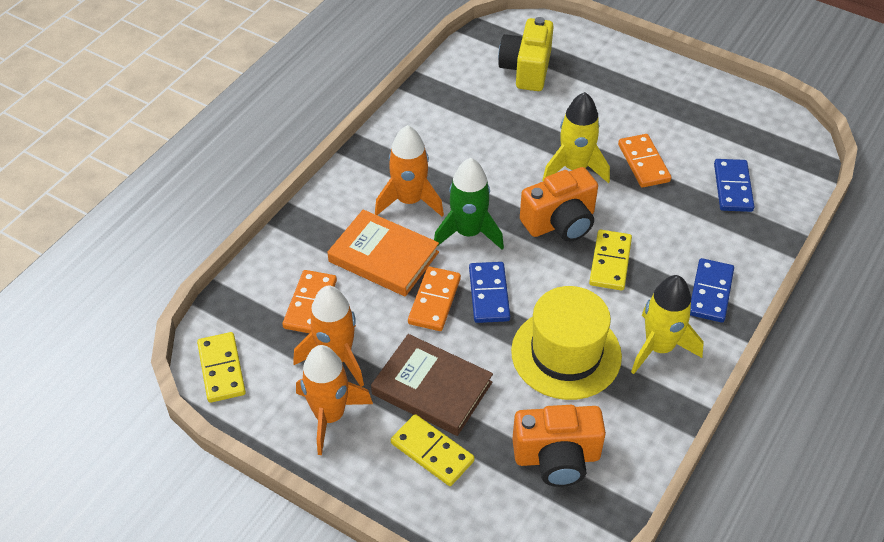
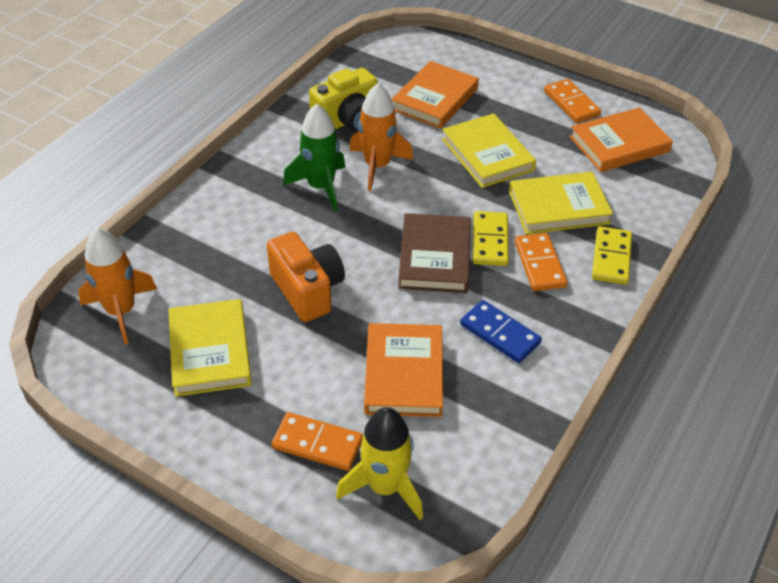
blue domino: 3 -> 1
orange book: 1 -> 3
orange camera: 2 -> 1
orange rocket: 3 -> 2
yellow book: 0 -> 3
yellow domino: 3 -> 2
yellow hat: 1 -> 0
yellow rocket: 2 -> 1

